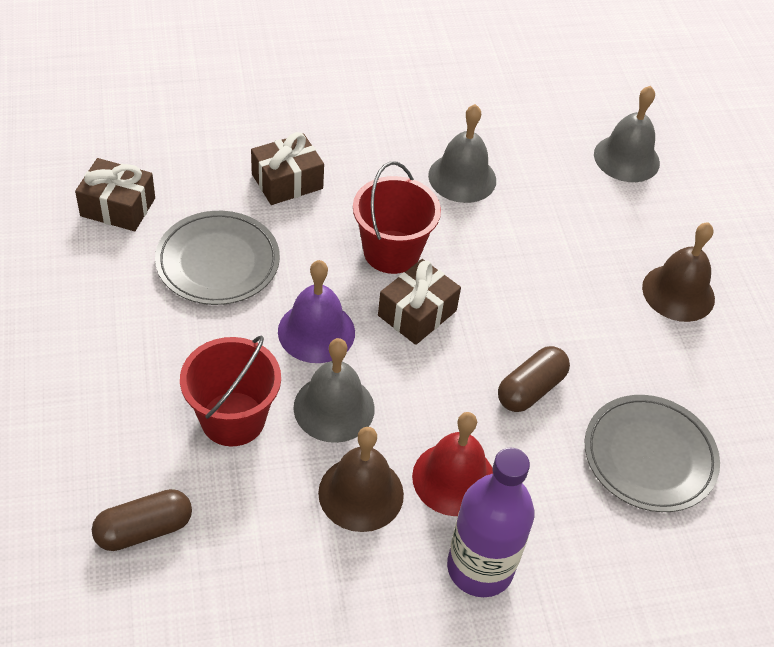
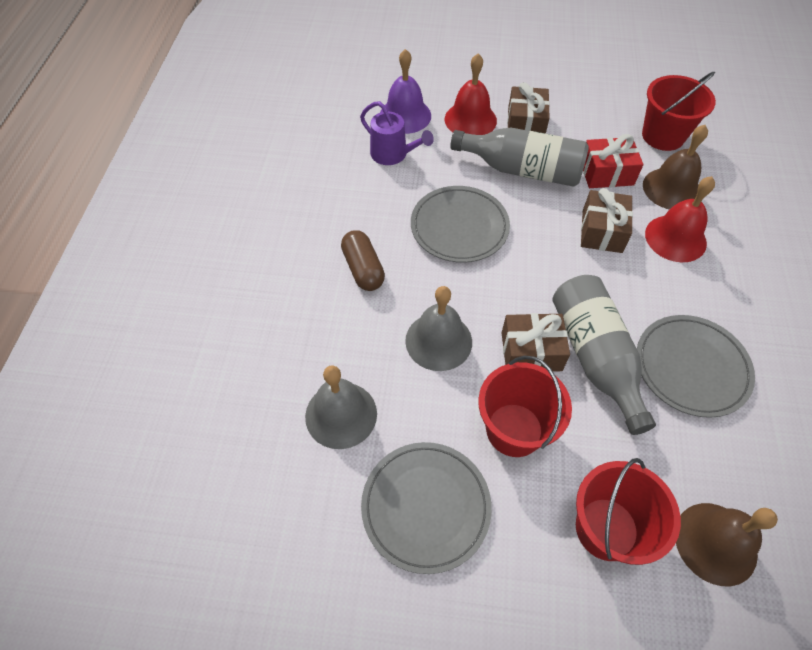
brown capsule: 2 -> 1
grey bell: 3 -> 2
grey bottle: 0 -> 2
grey plate: 2 -> 3
purple bottle: 1 -> 0
purple watering can: 0 -> 1
red bell: 1 -> 2
red bucket: 2 -> 3
red gift: 0 -> 1

